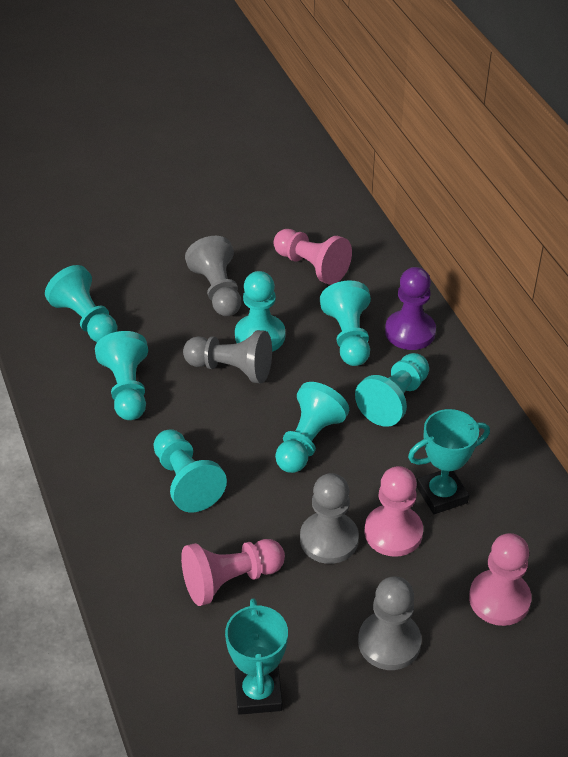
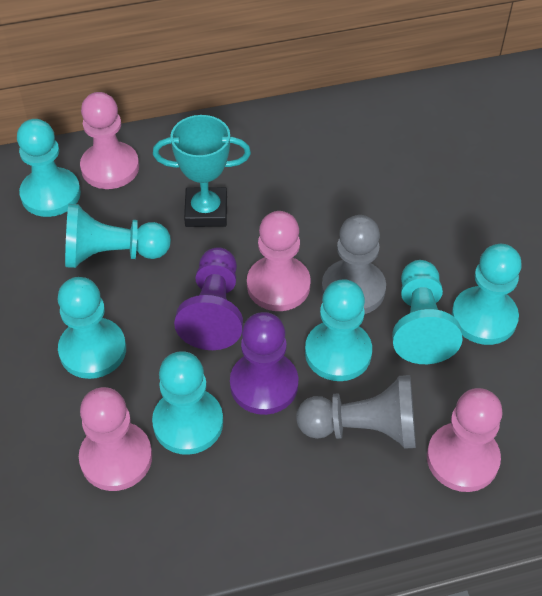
grey pawn: 4 -> 2
purple pawn: 1 -> 2
turquoise trophy: 2 -> 1

